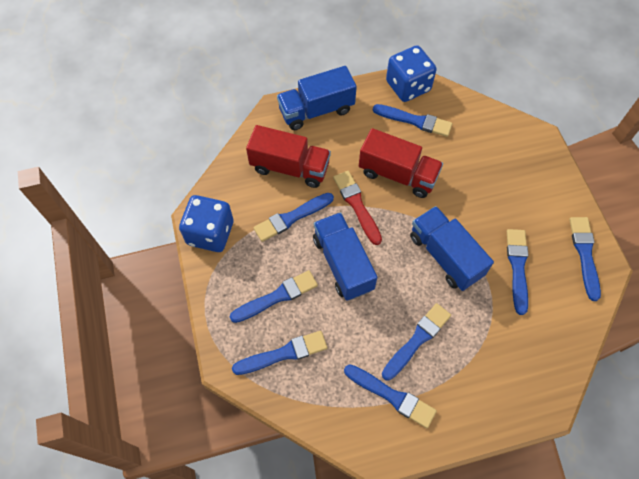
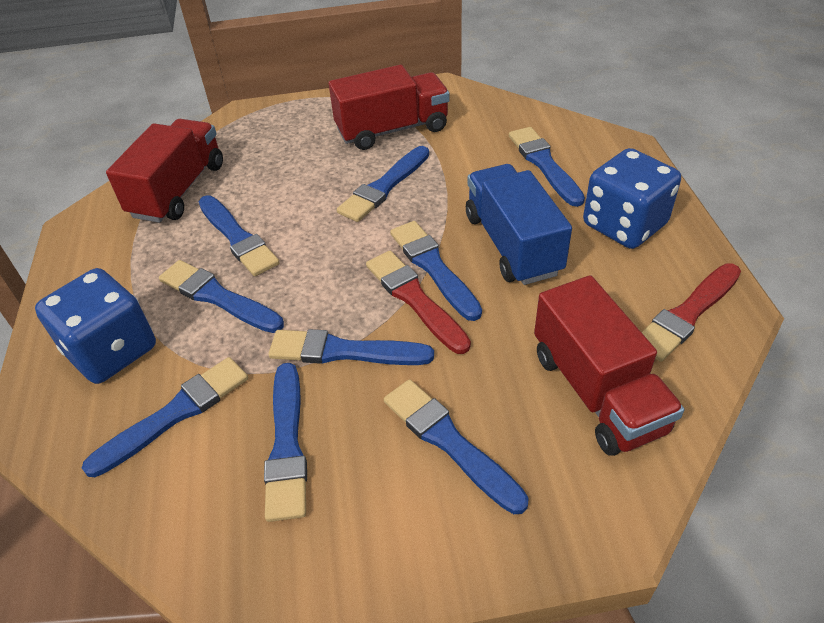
blue brush: 8 -> 9
blue truck: 3 -> 1
red brush: 1 -> 2
red truck: 2 -> 3

